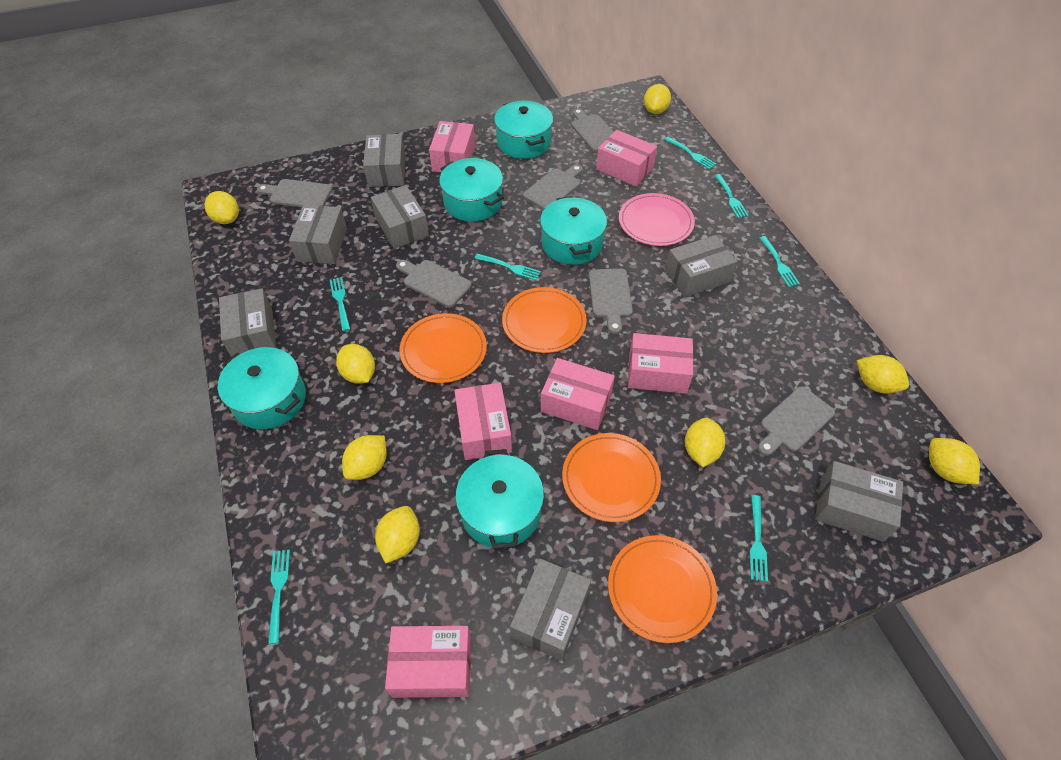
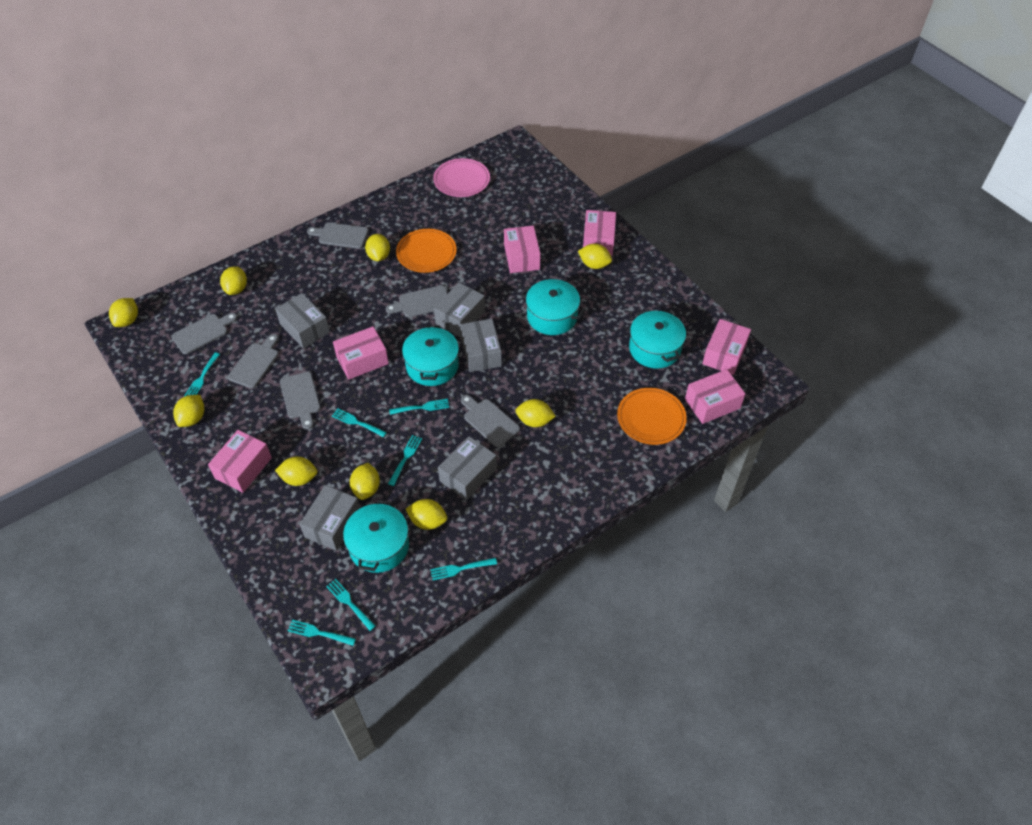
grey box: 7 -> 5
orange plate: 4 -> 2
turquoise pot: 5 -> 4
yellow lemon: 8 -> 9

